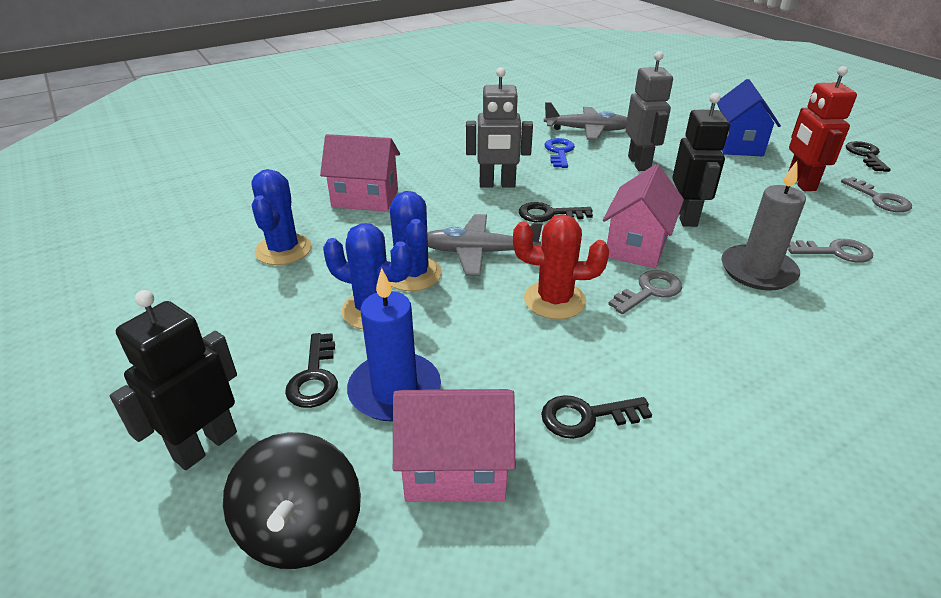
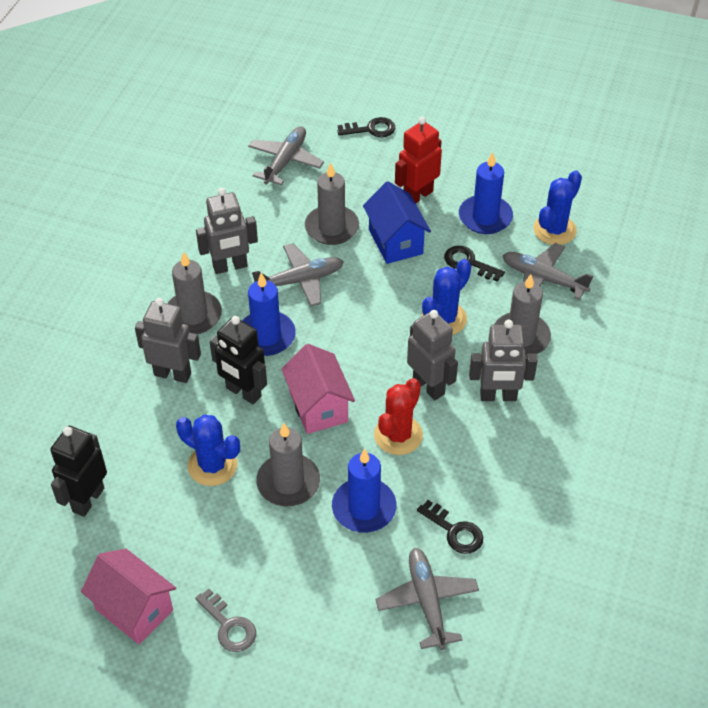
black key: 4 -> 3
black spinning top: 1 -> 0
blue candle: 1 -> 3
blue key: 1 -> 0
grey candle: 1 -> 4
grey key: 3 -> 1
grey plane: 2 -> 4
grey robot: 2 -> 4
pink house: 3 -> 2

